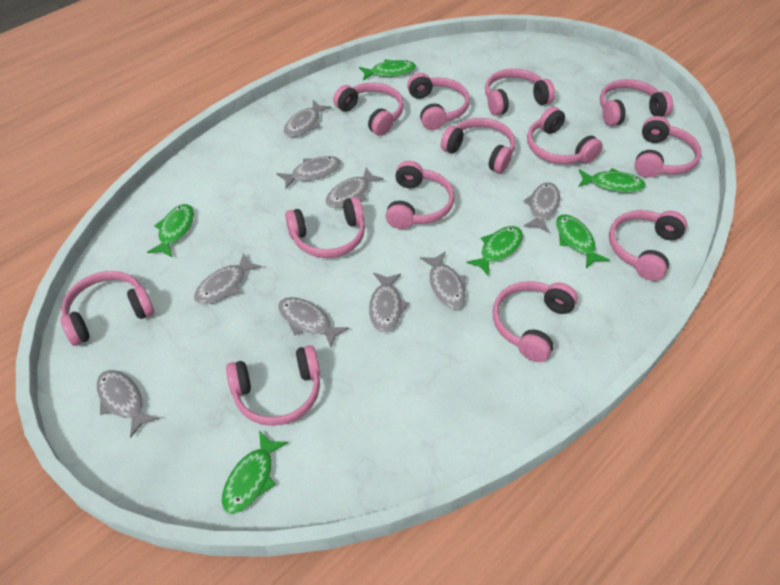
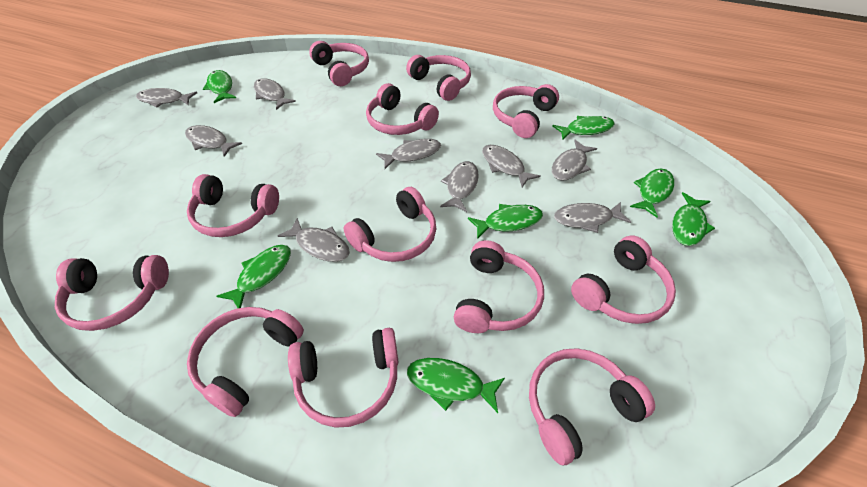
green fish: 6 -> 7
pink headphones: 13 -> 12

